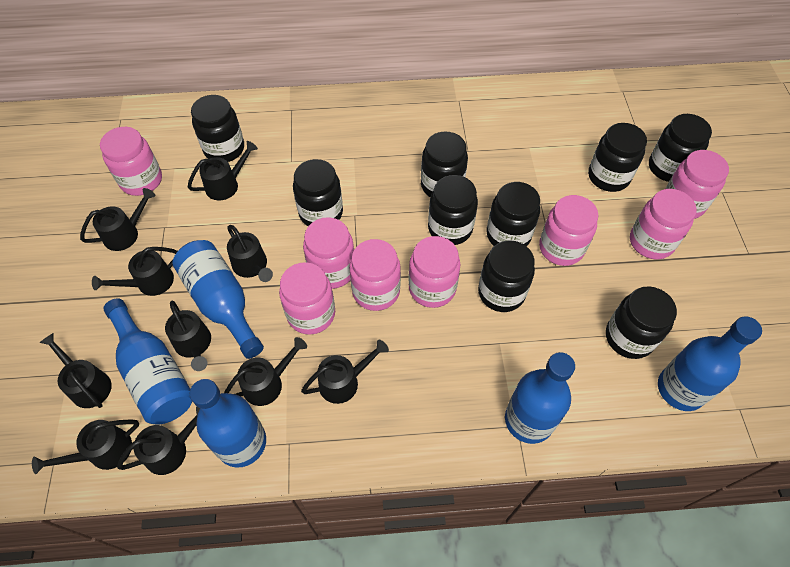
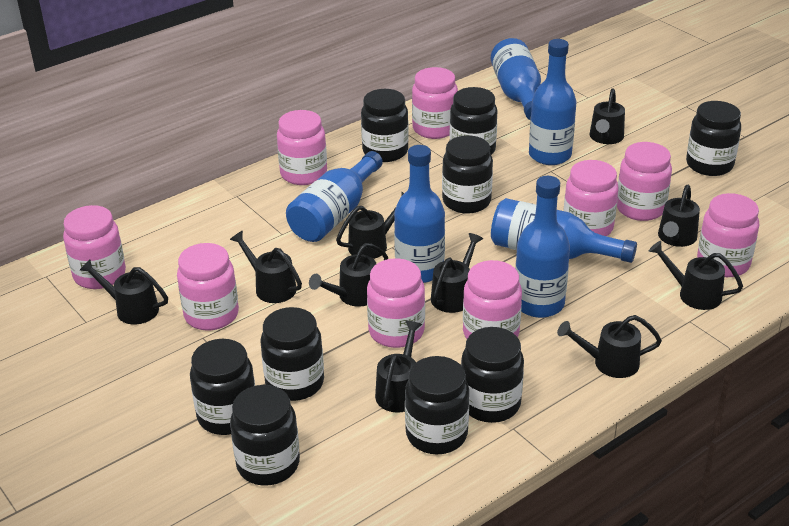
blue bottle: 5 -> 6
pink jar: 8 -> 9

